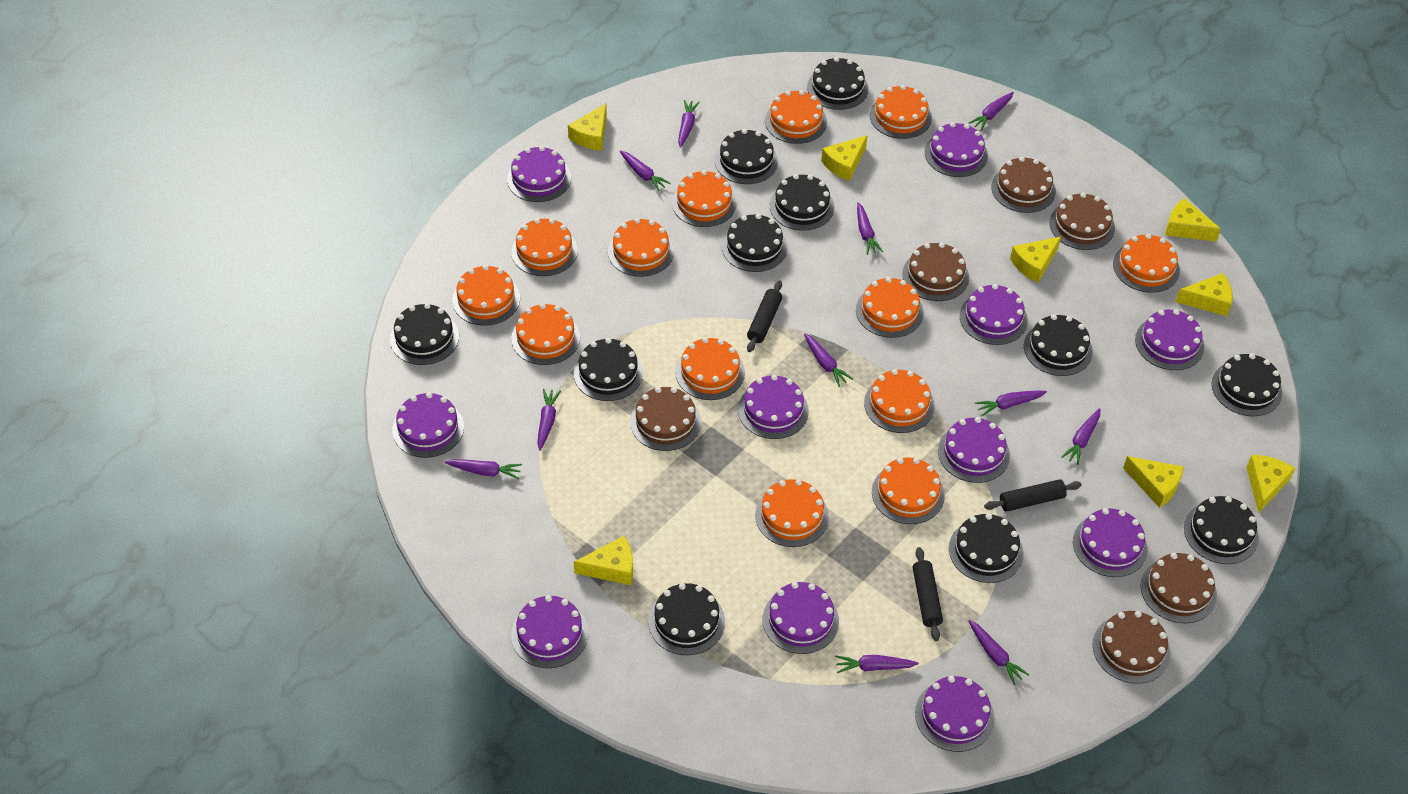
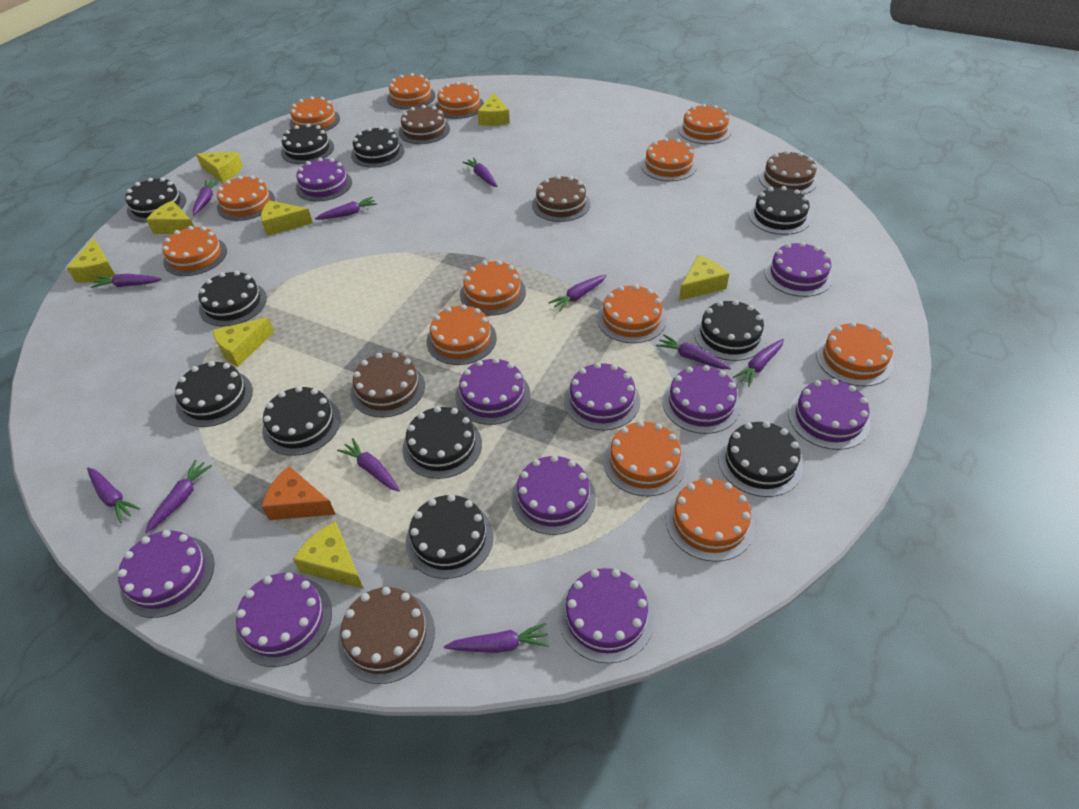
black rolling pin: 3 -> 0
brown cake: 6 -> 5
orange cheese: 0 -> 1
purple cake: 11 -> 10

